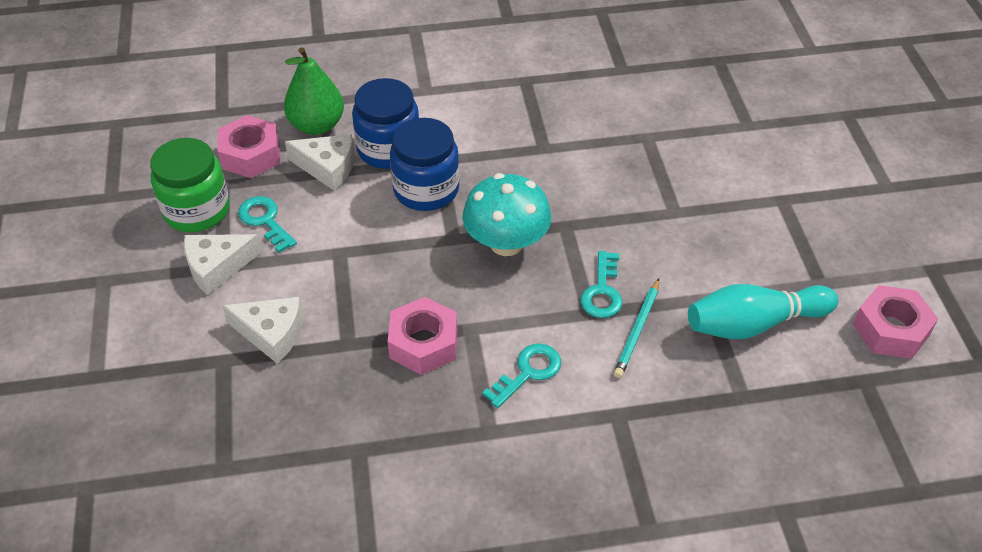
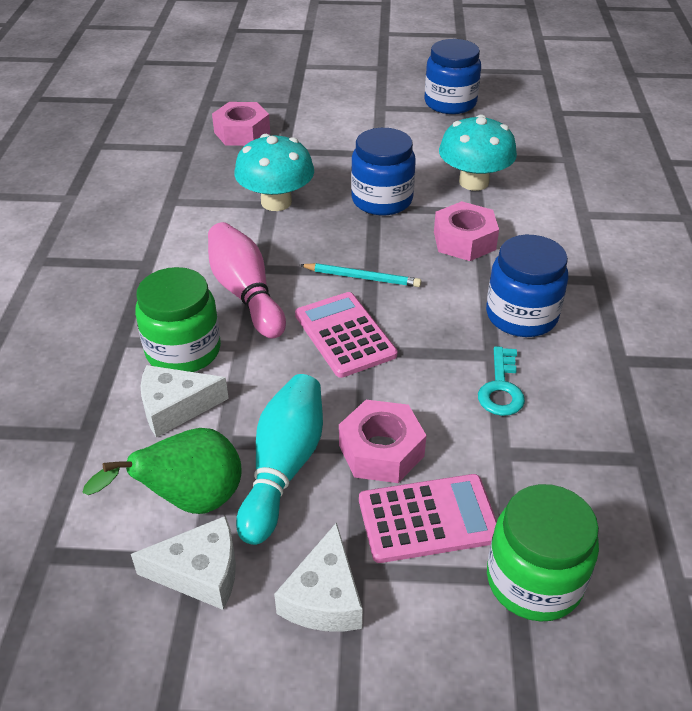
blue jar: 2 -> 3
green jar: 1 -> 2
pink bowling pin: 0 -> 1
pink calculator: 0 -> 2
turquoise key: 3 -> 1
turquoise mushroom: 1 -> 2

